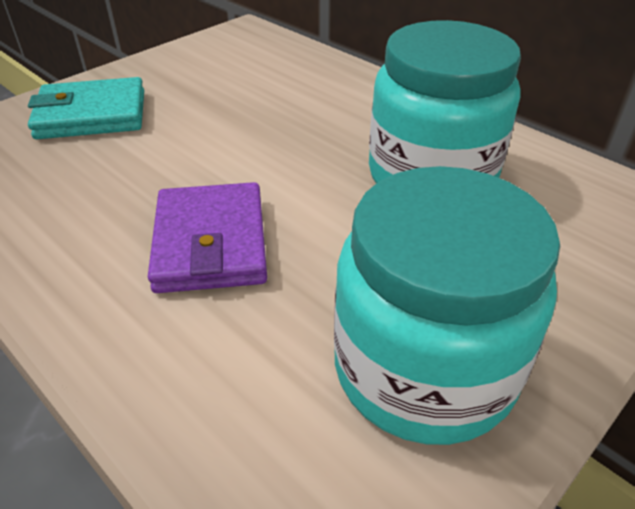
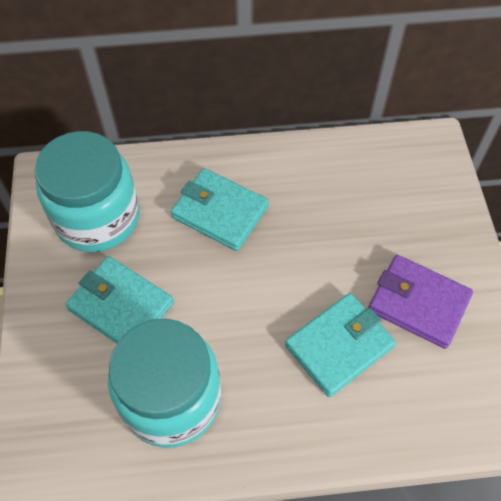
turquoise wallet: 1 -> 3

